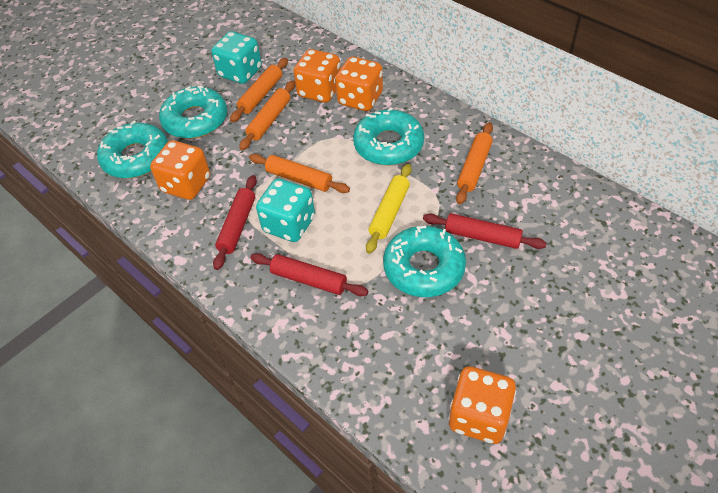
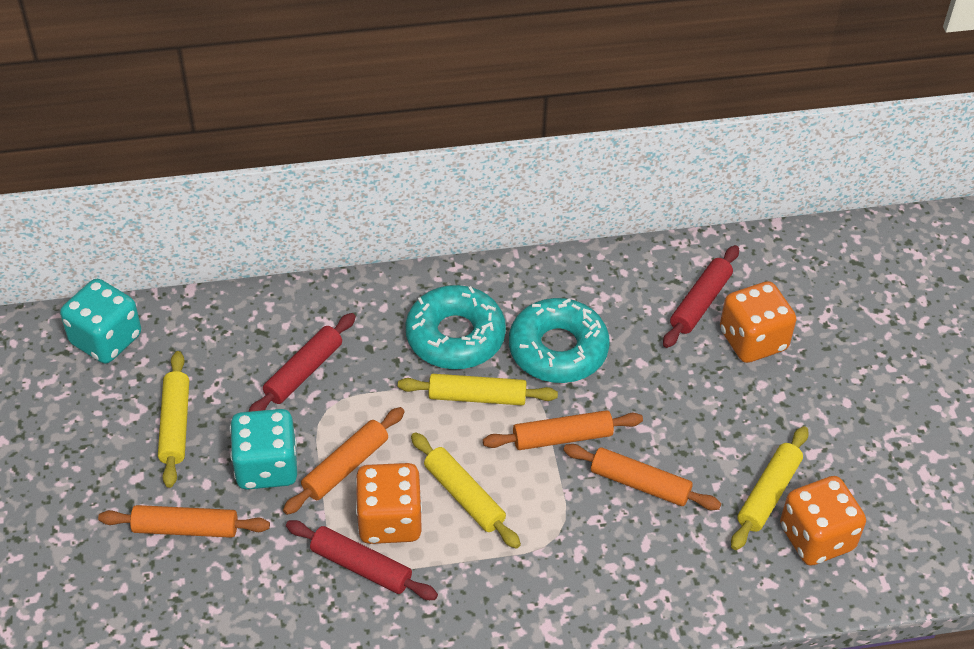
orange dice: 4 -> 3
turquoise donut: 4 -> 2
yellow rolling pin: 1 -> 4

